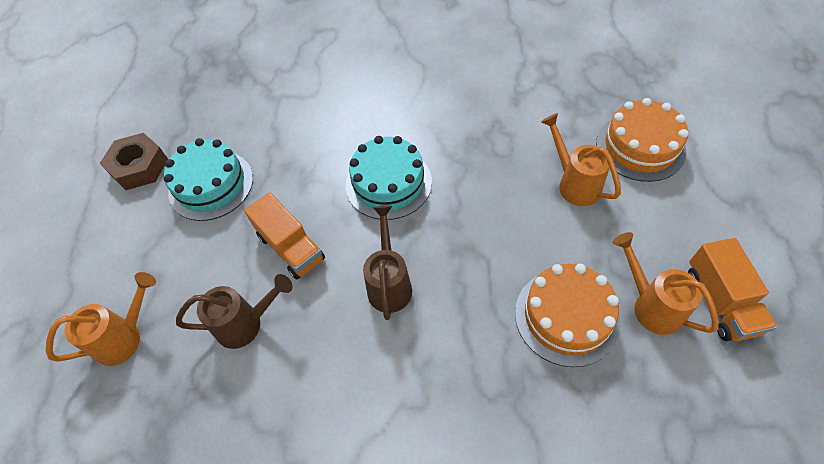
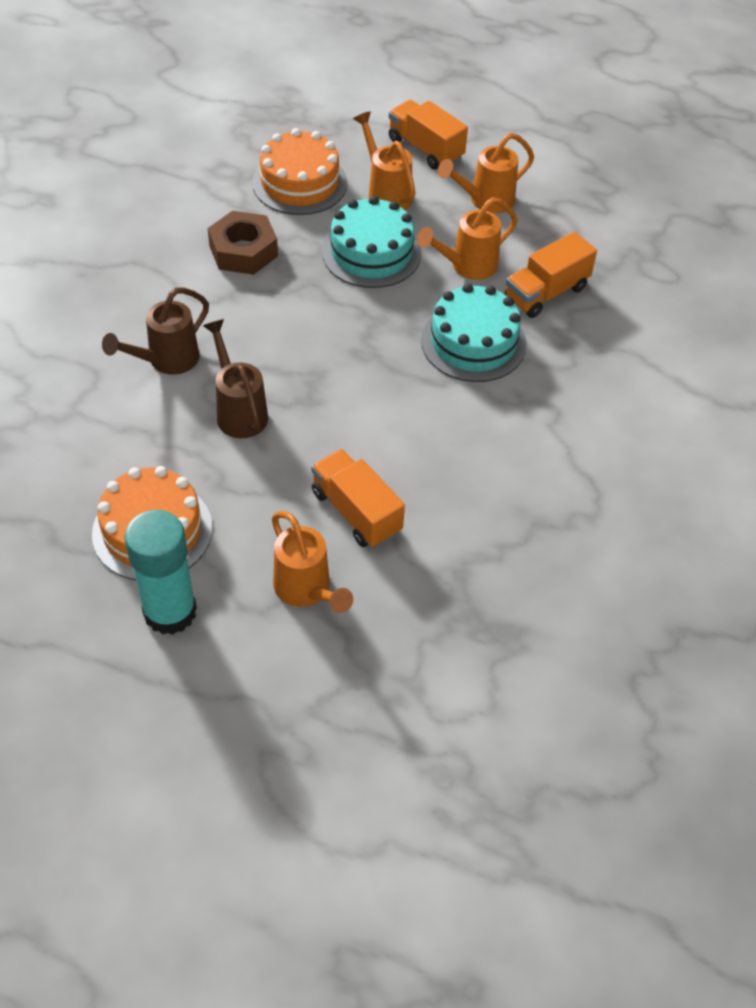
orange truck: 2 -> 3
orange watering can: 3 -> 4
turquoise glue stick: 0 -> 1

